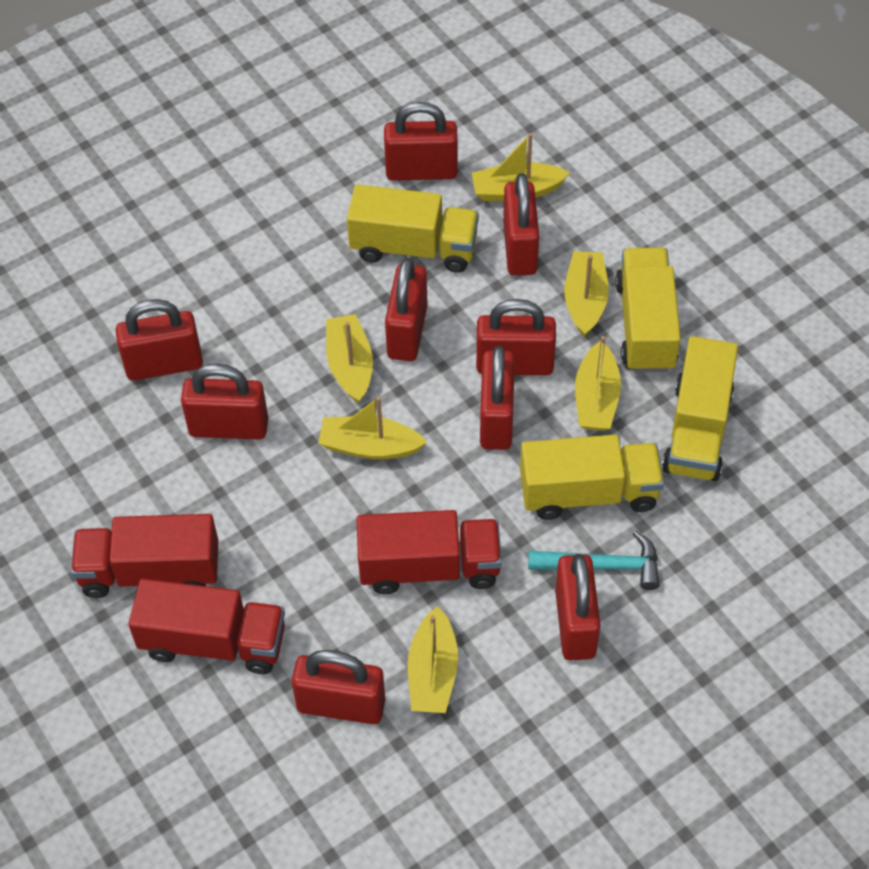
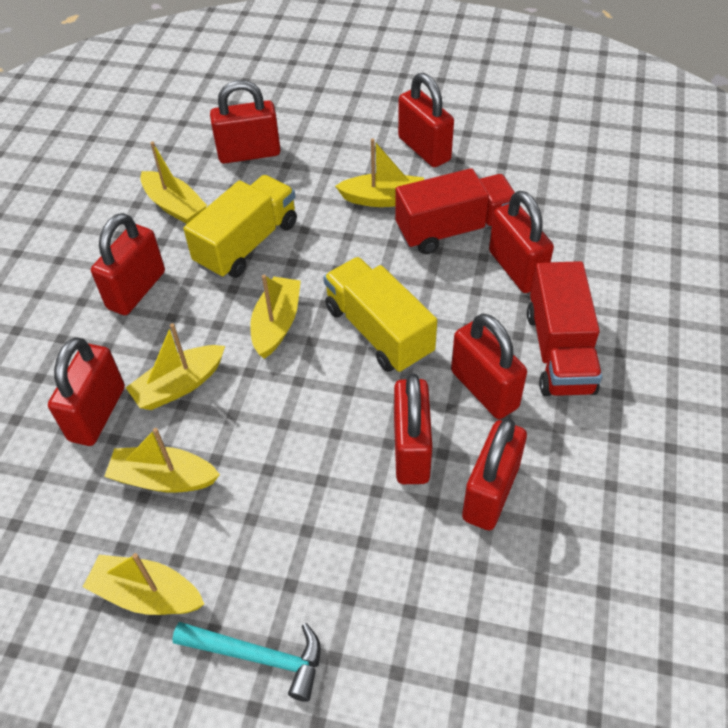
red padlock: 9 -> 8
red truck: 3 -> 2
yellow truck: 4 -> 2

